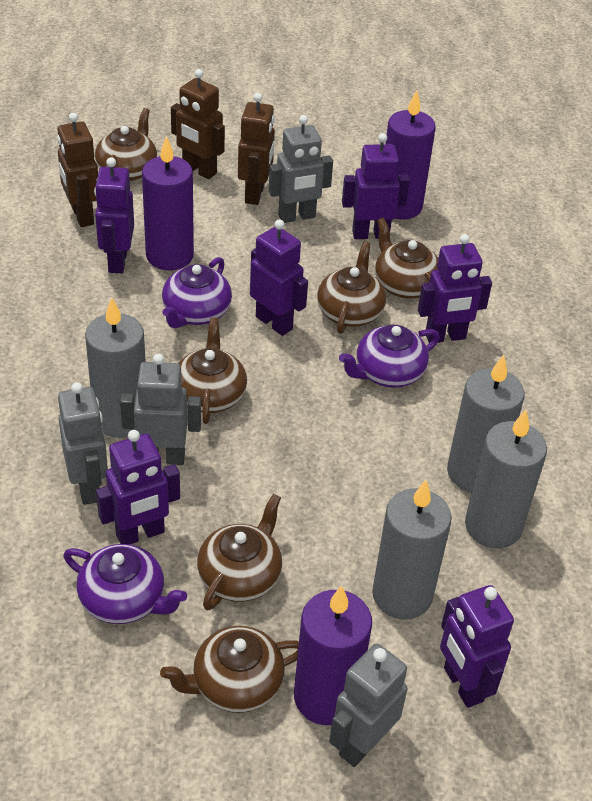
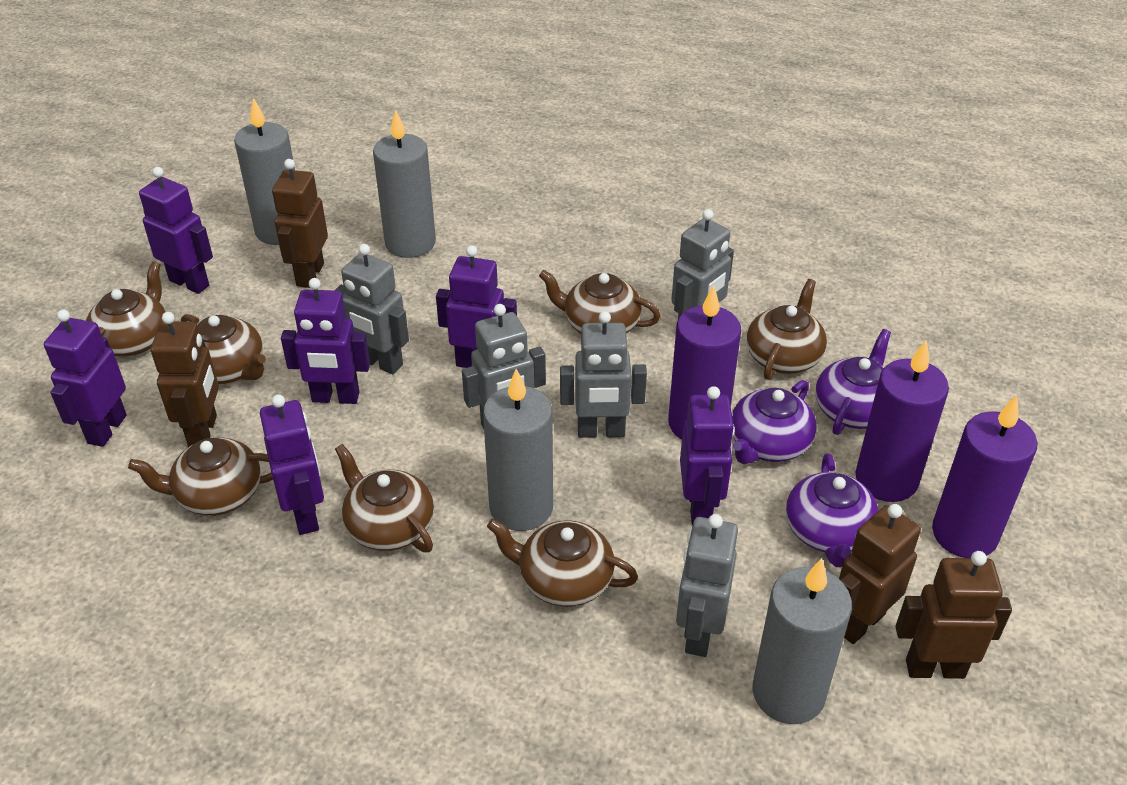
brown robot: 3 -> 4
brown teapot: 6 -> 7
grey robot: 4 -> 5

